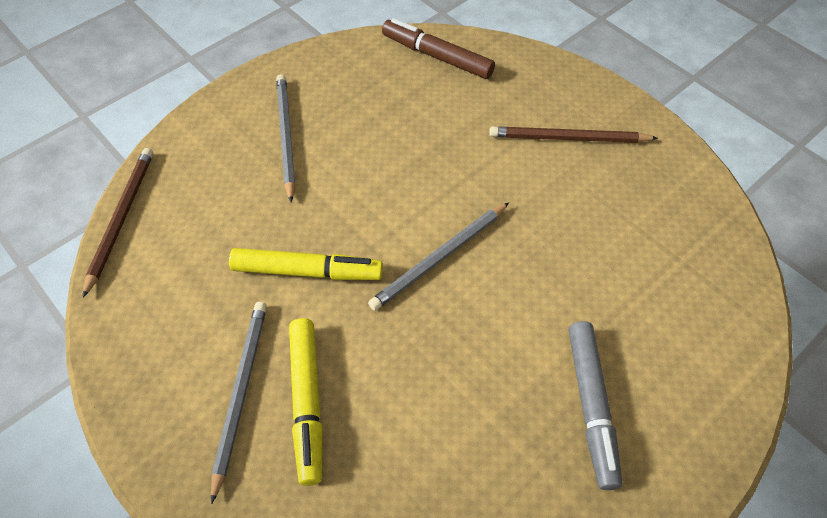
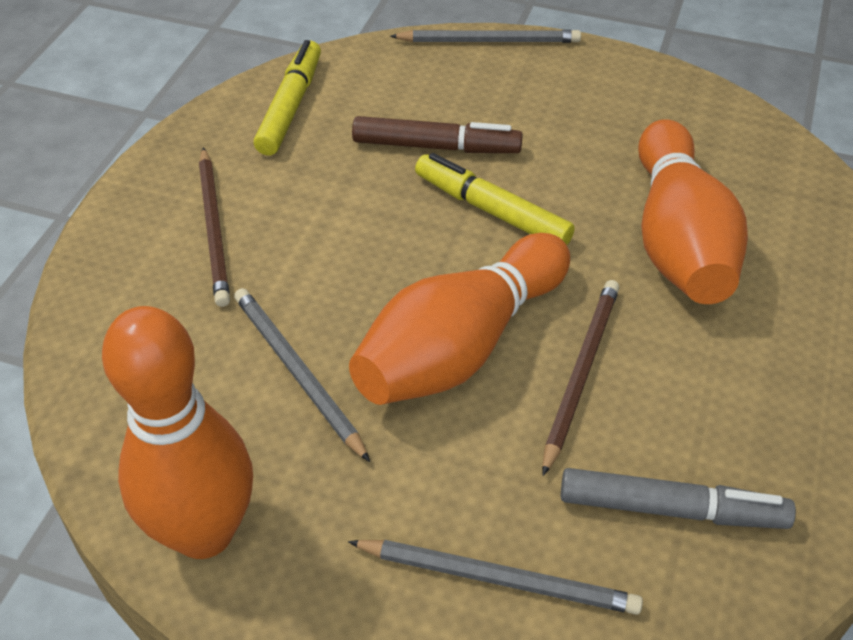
orange bowling pin: 0 -> 3

